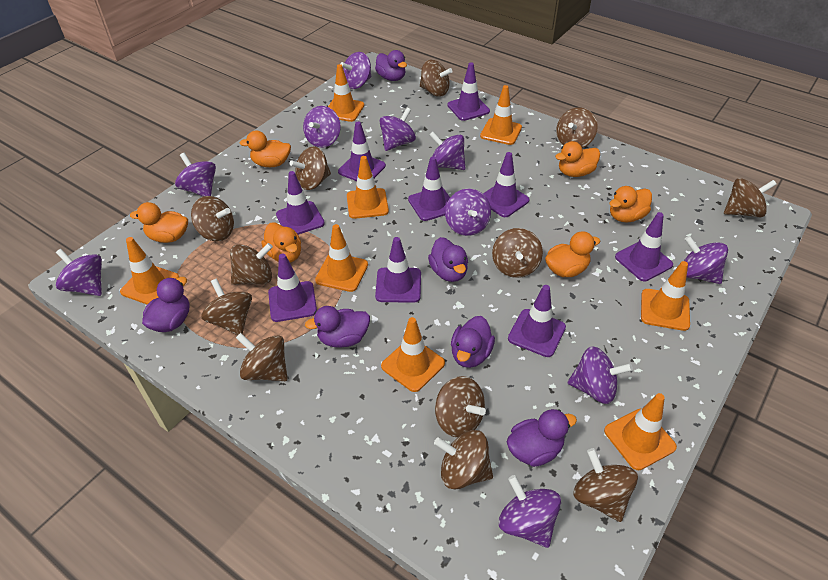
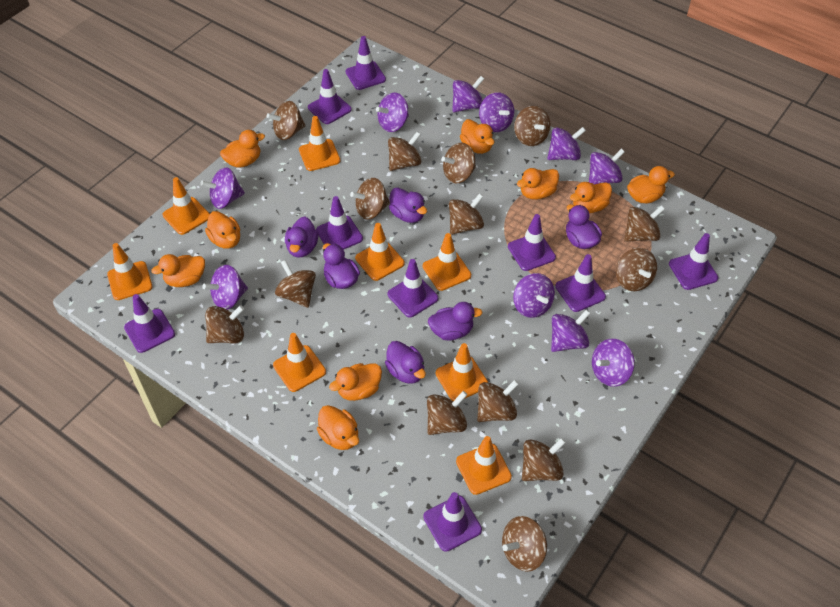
brown spinning top: 12 -> 14
orange duck: 6 -> 9

